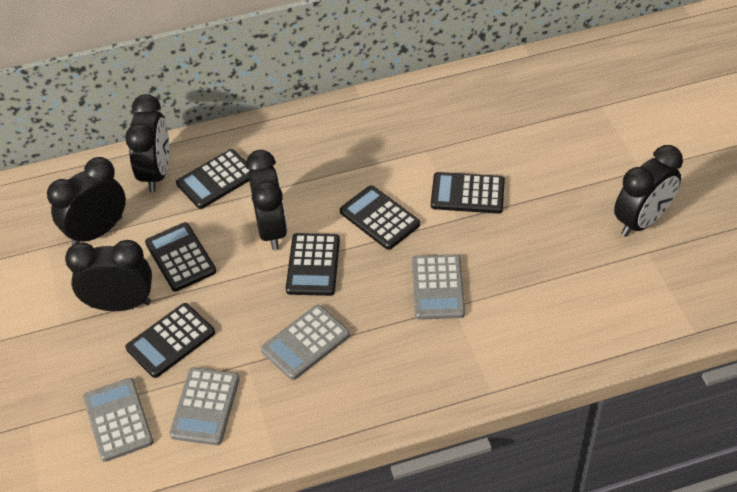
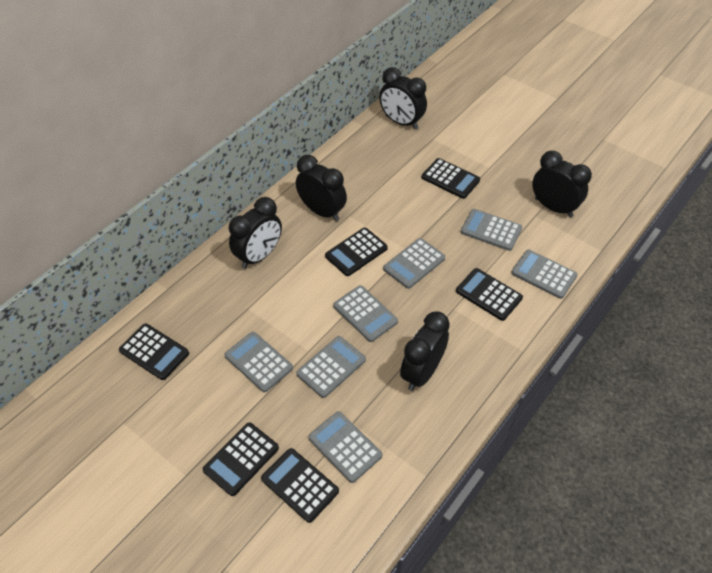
grey calculator: 4 -> 7

